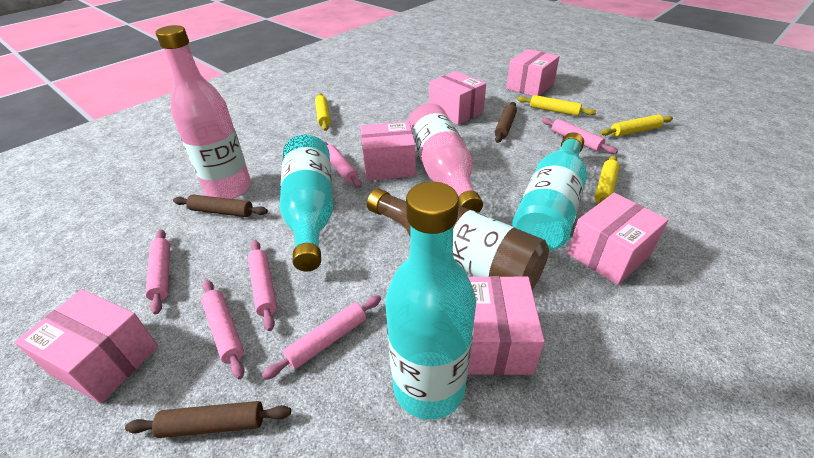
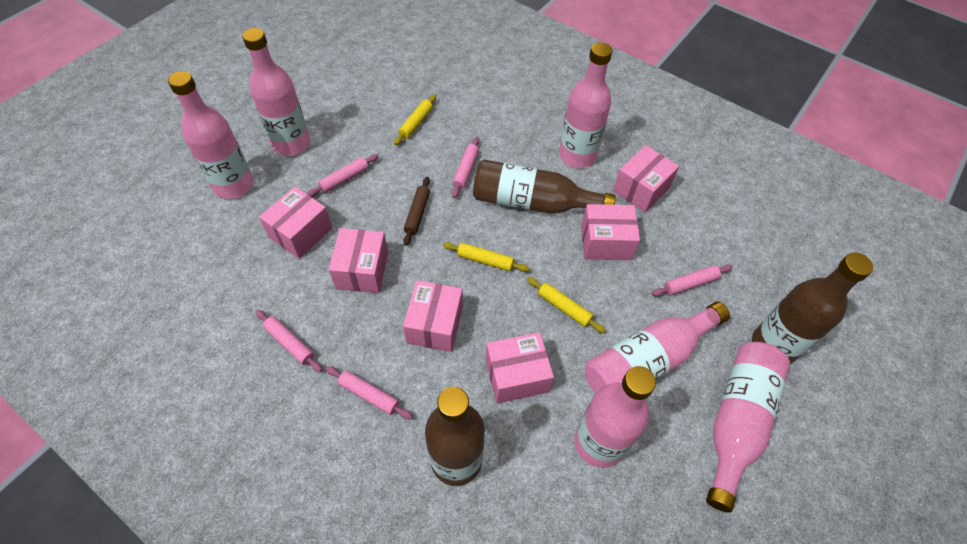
brown bottle: 1 -> 3
brown rolling pin: 3 -> 1
pink bottle: 2 -> 6
pink rolling pin: 6 -> 5
turquoise bottle: 3 -> 0
yellow rolling pin: 4 -> 3

